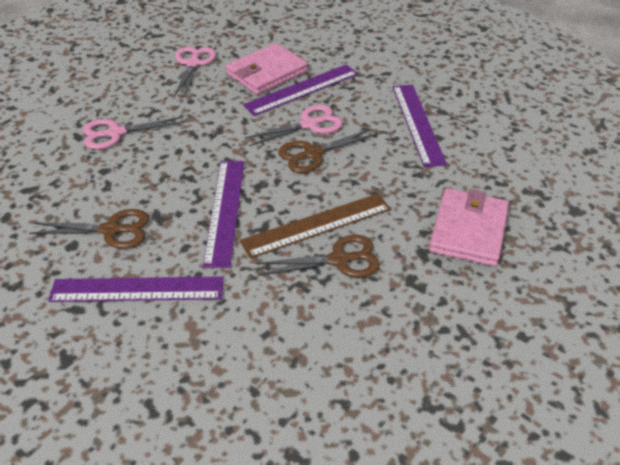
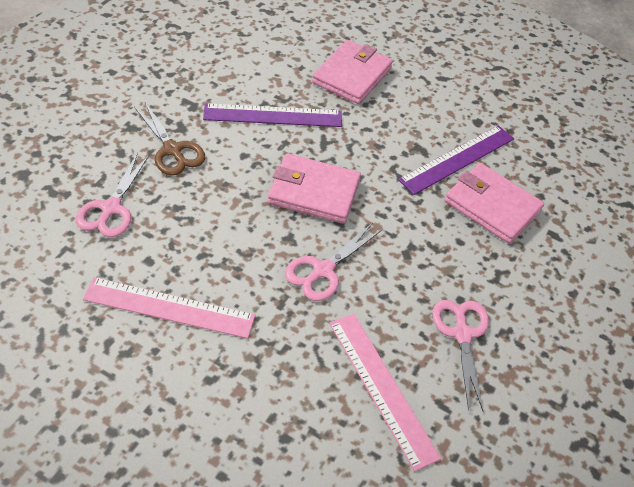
brown ruler: 1 -> 0
brown scissors: 3 -> 1
pink ruler: 0 -> 2
pink wallet: 2 -> 3
purple ruler: 4 -> 2

